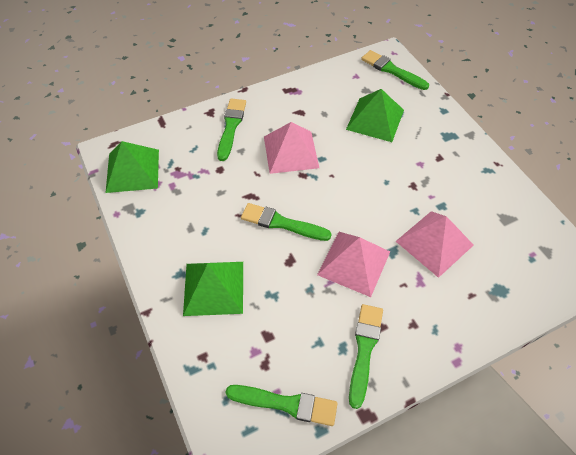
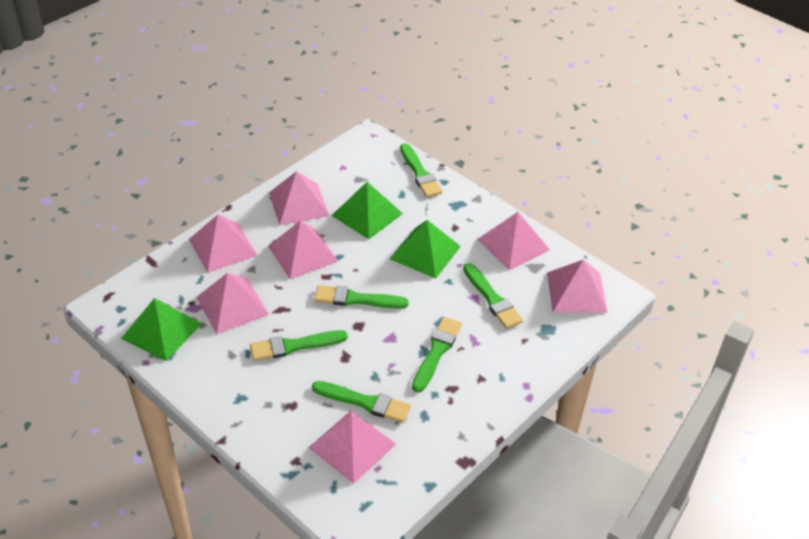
green brush: 5 -> 6
pink pyramid: 3 -> 7

